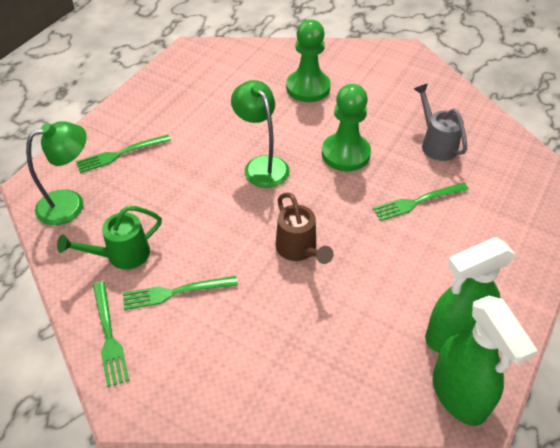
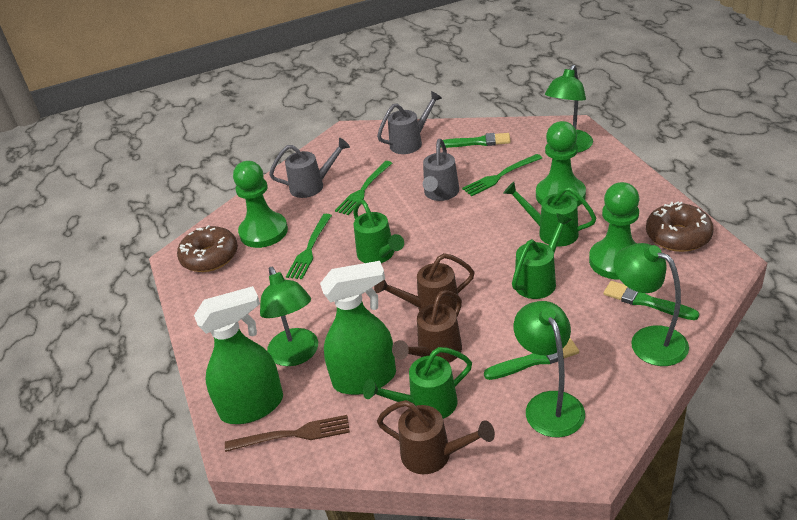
brown donut: 0 -> 2
brown fork: 0 -> 1
brown watering can: 1 -> 3
green brush: 0 -> 3
green fork: 4 -> 3
green lamp: 2 -> 4
green pawn: 2 -> 3
green watering can: 1 -> 4
grey watering can: 1 -> 3

